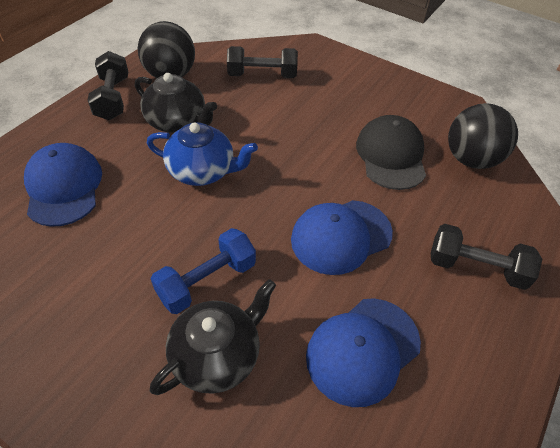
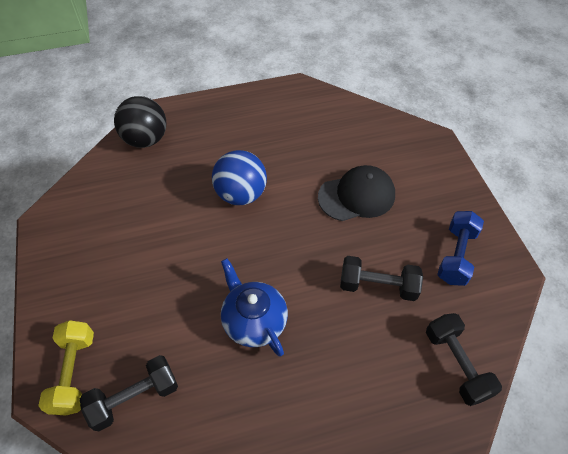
black ball: 2 -> 1
black teapot: 2 -> 0
blue ball: 0 -> 1
blue cap: 3 -> 0
yellow dumbbell: 0 -> 1

